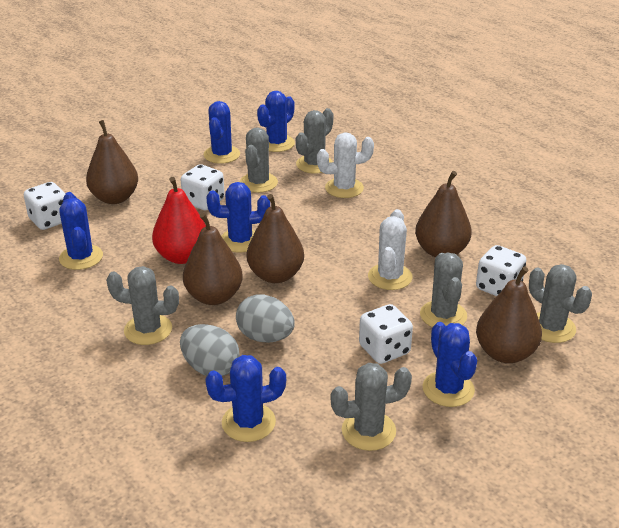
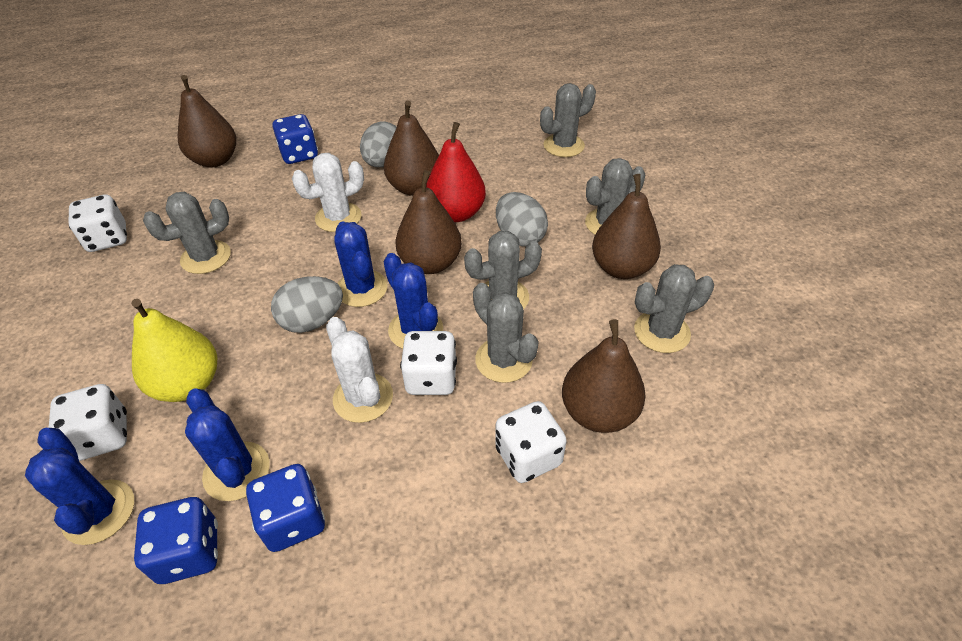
blue cactus: 6 -> 4
blue dice: 0 -> 3
grey egg: 2 -> 3
yellow pear: 0 -> 1

